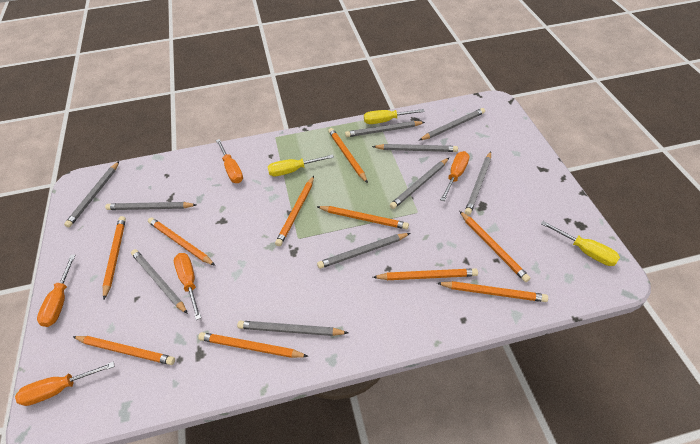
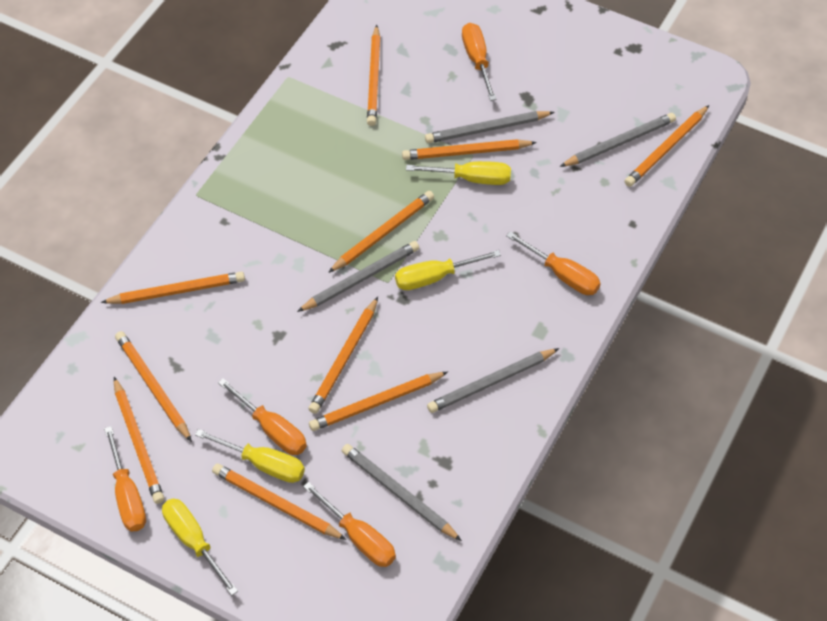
grey pencil: 10 -> 5
yellow screwdriver: 3 -> 4

